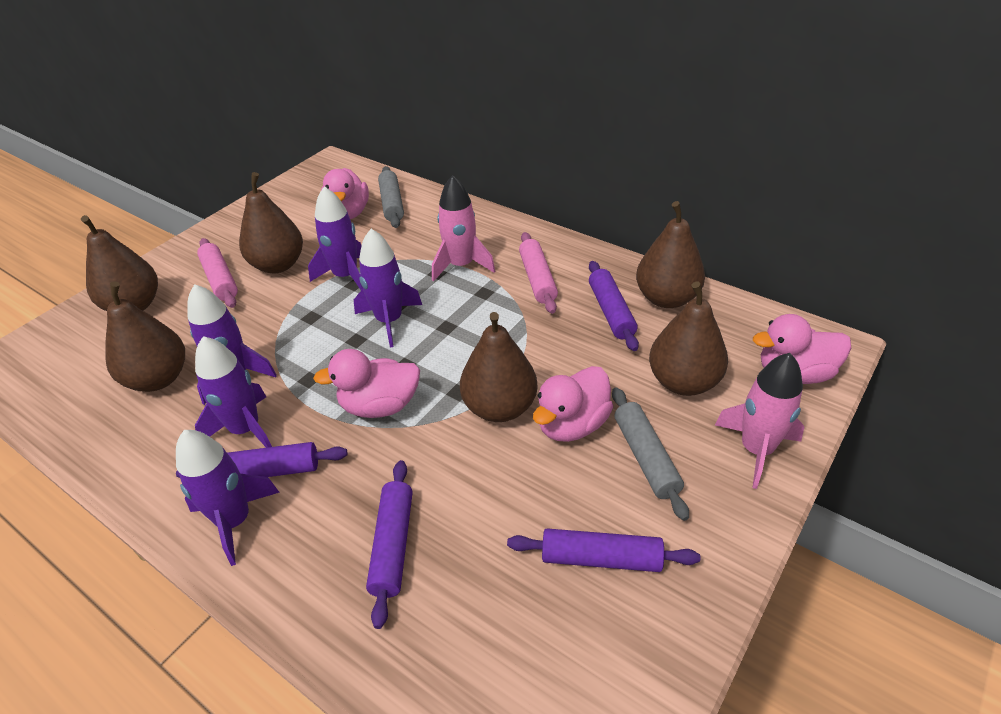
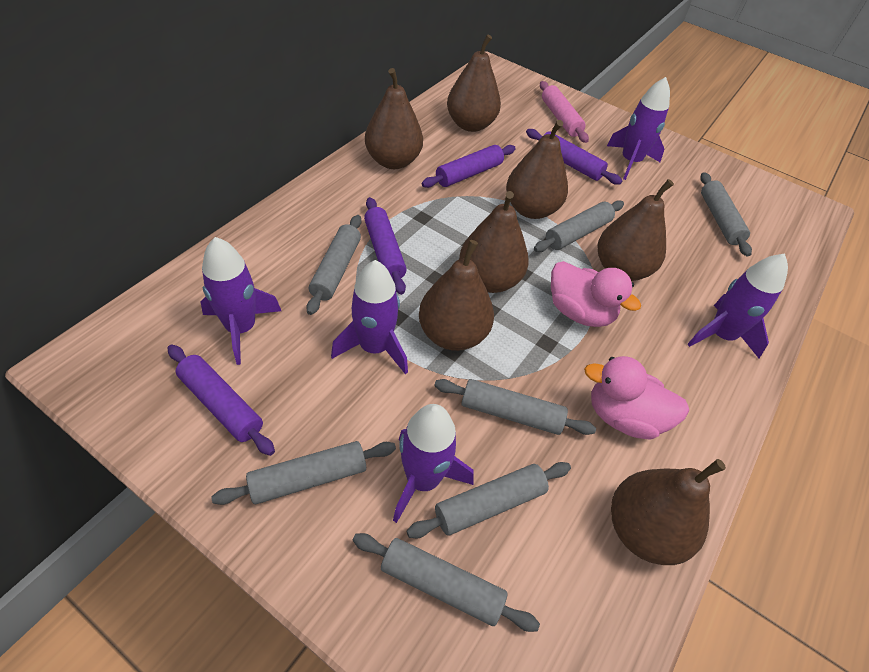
brown pear: 6 -> 7
grey rolling pin: 2 -> 7
pink duck: 4 -> 2
pink rocket: 2 -> 0
pink rolling pin: 2 -> 1

